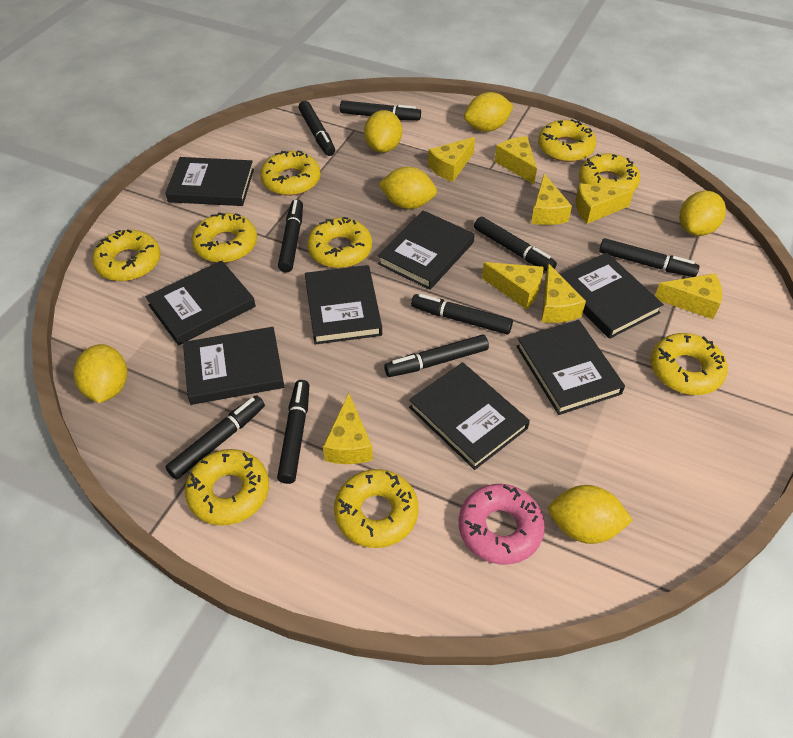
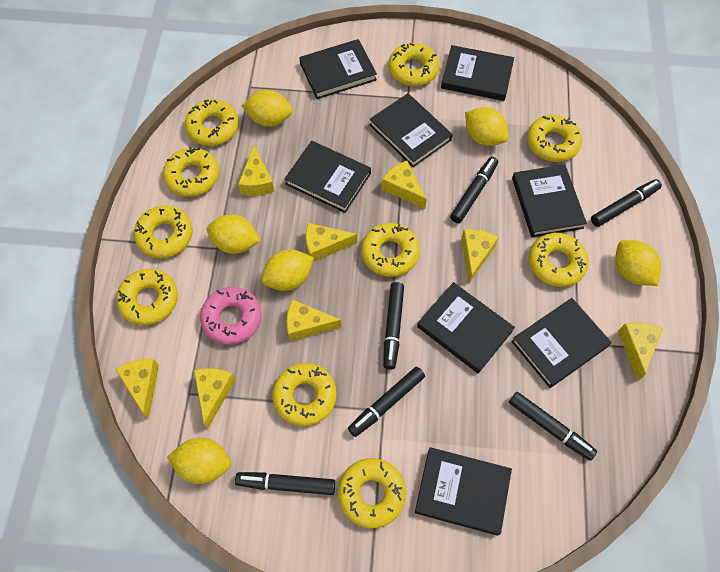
black marker: 9 -> 6
yellow donut: 9 -> 10

